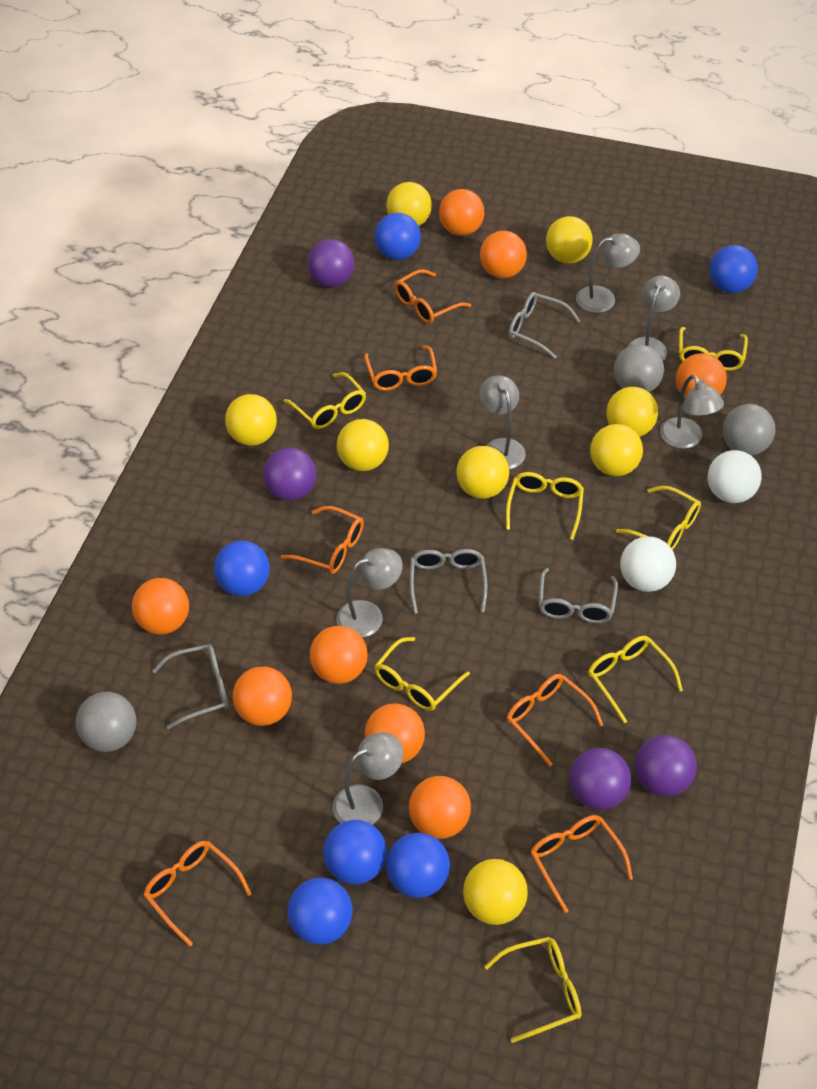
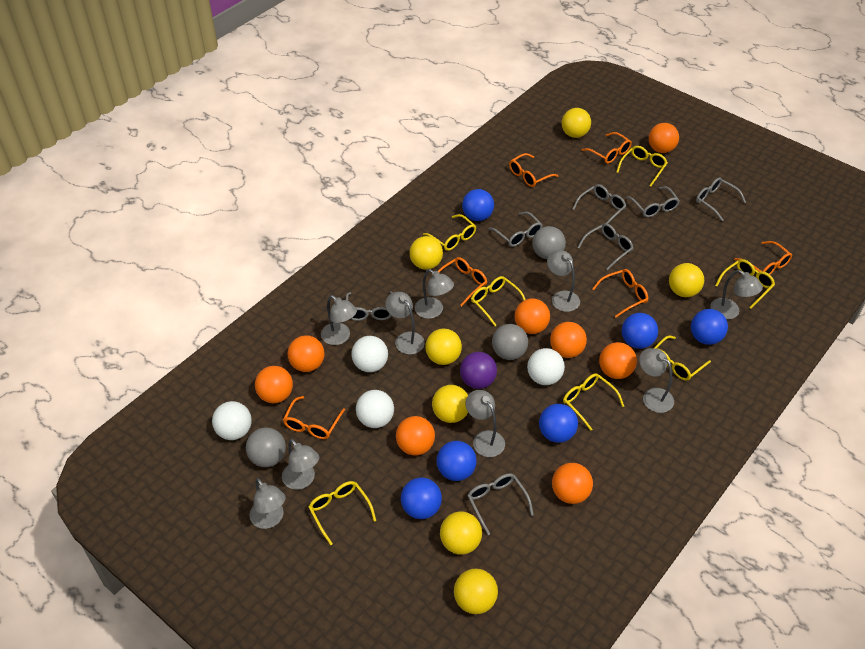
grey glasses: 4 -> 7
grey lamp: 6 -> 9
purple ball: 4 -> 1
white ball: 2 -> 4
yellow ball: 8 -> 7

